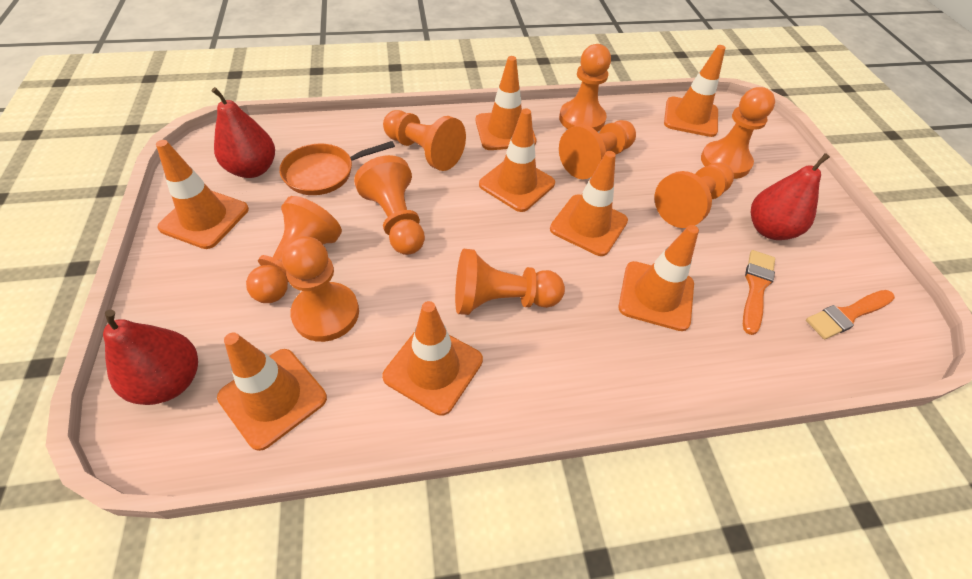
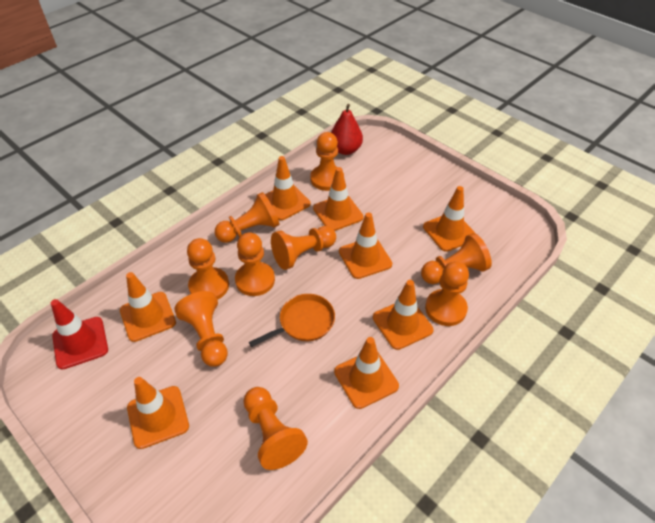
orange brush: 2 -> 0
red pear: 3 -> 1
red traffic cone: 0 -> 1

